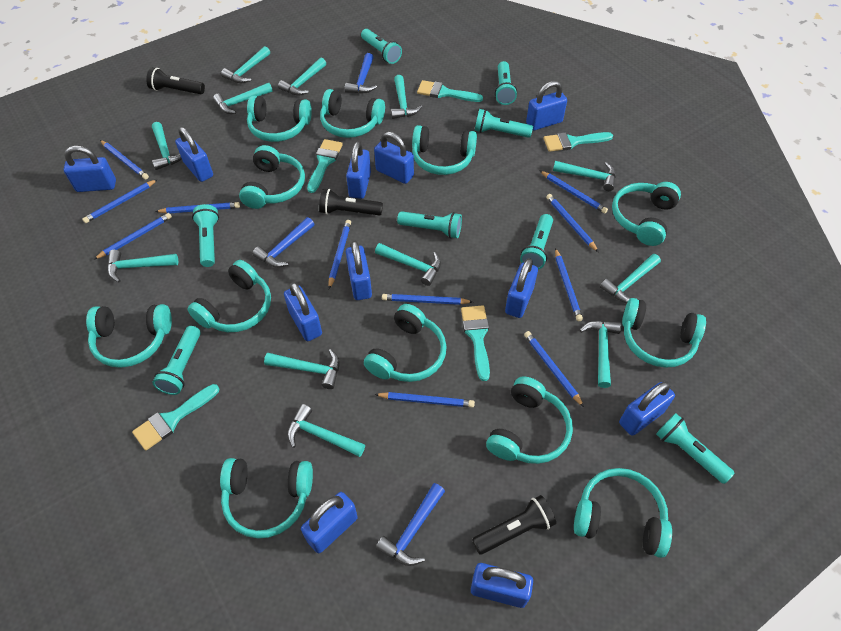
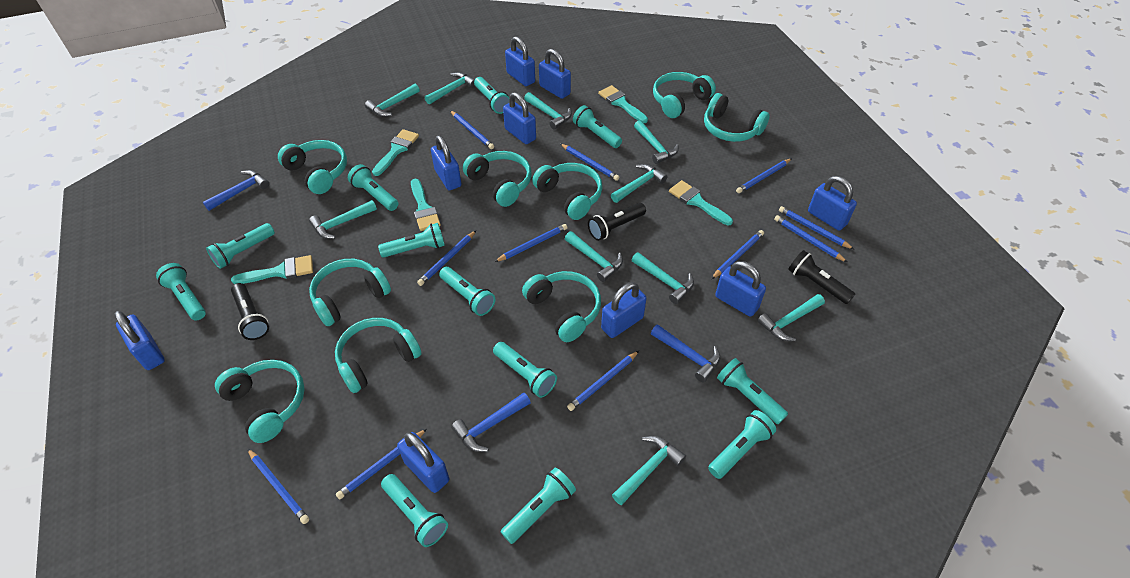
blue padlock: 11 -> 9
turquoise flashlight: 8 -> 12
turquoise hammer: 12 -> 10
turquoise headphones: 12 -> 9

